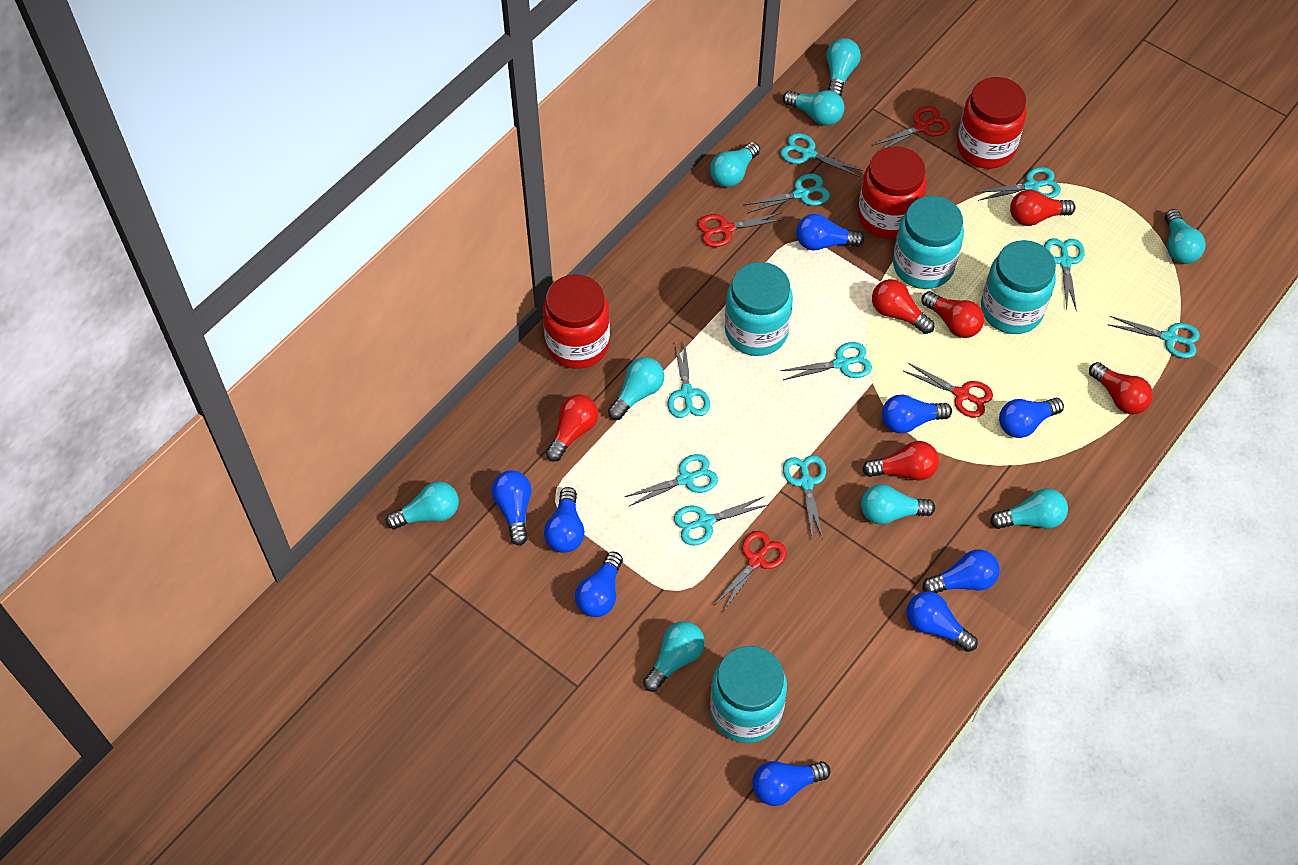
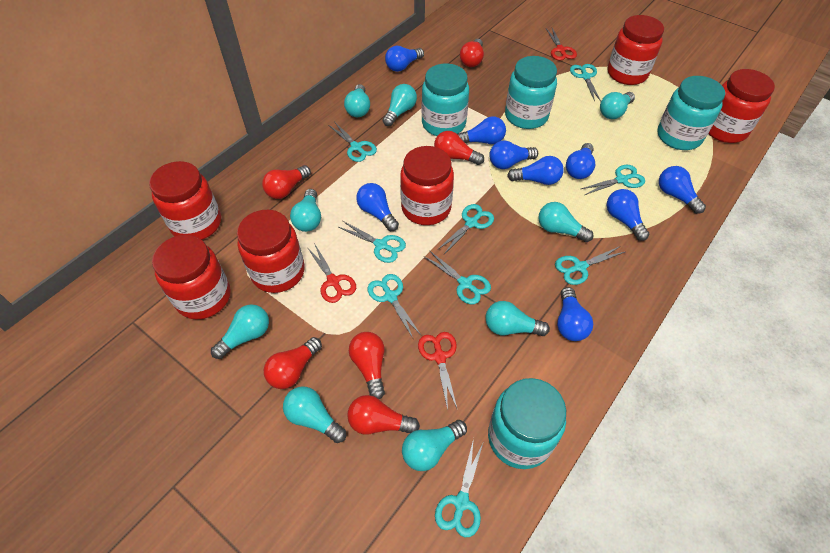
red jar: 3 -> 6
red scissors: 4 -> 3
turquoise scissors: 10 -> 9

